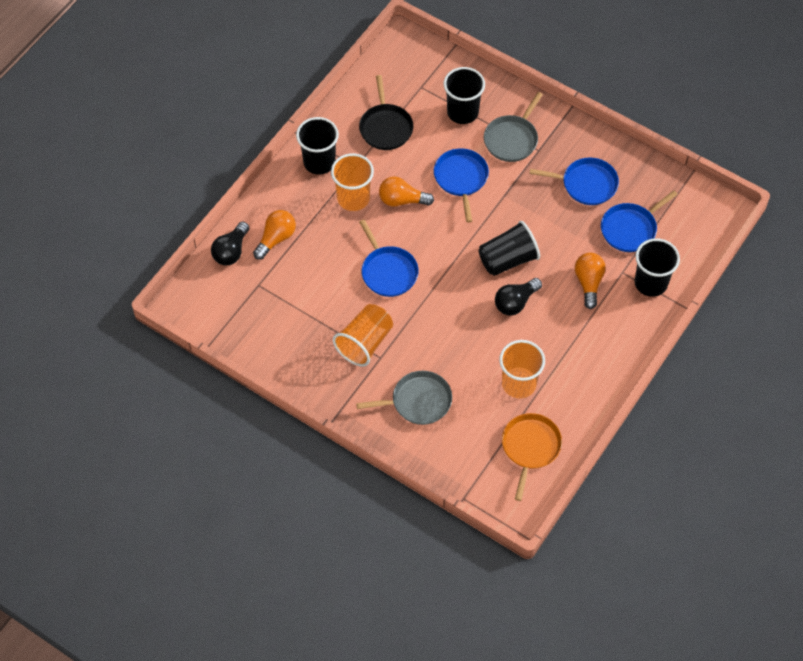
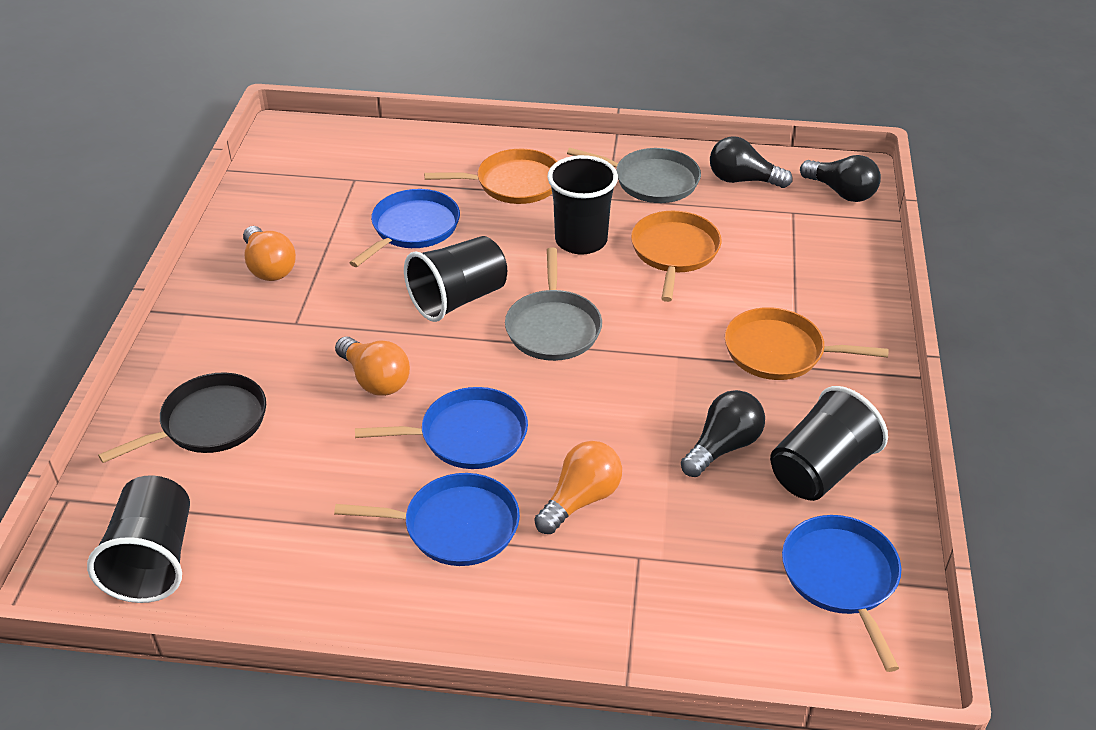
black light bulb: 2 -> 3
orange cup: 3 -> 0
orange pan: 1 -> 3

